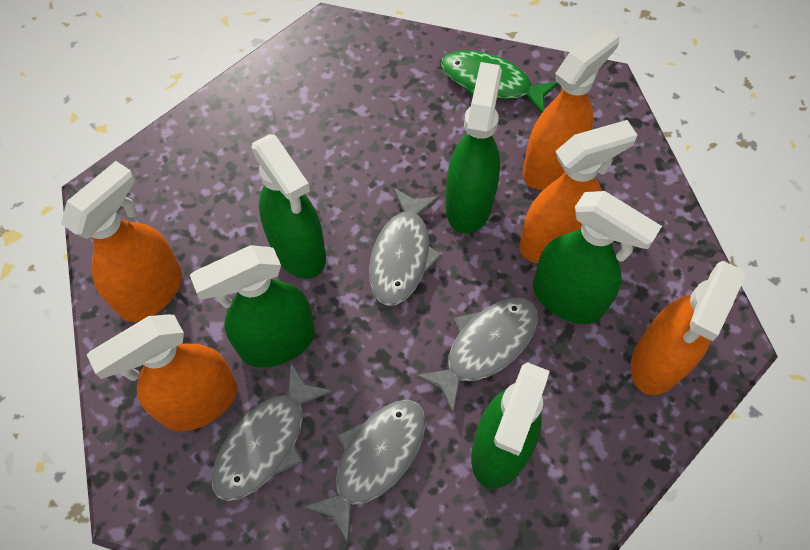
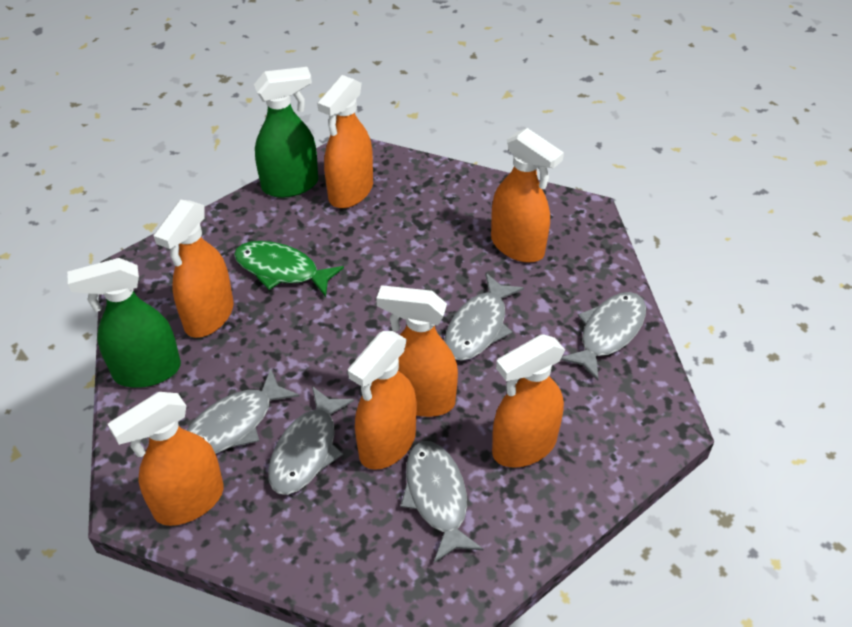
green spray bottle: 5 -> 2
grey fish: 4 -> 5
orange spray bottle: 5 -> 7

